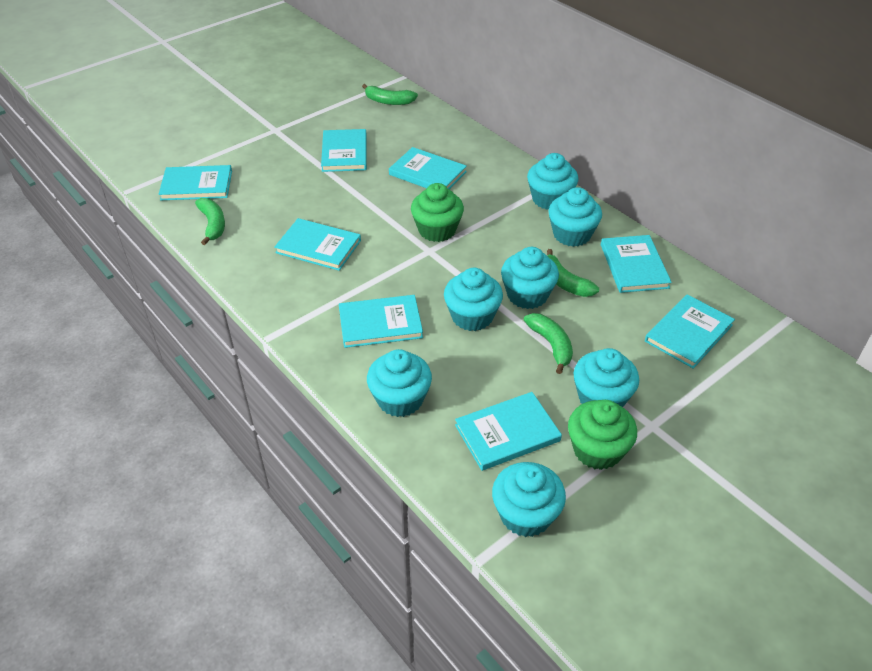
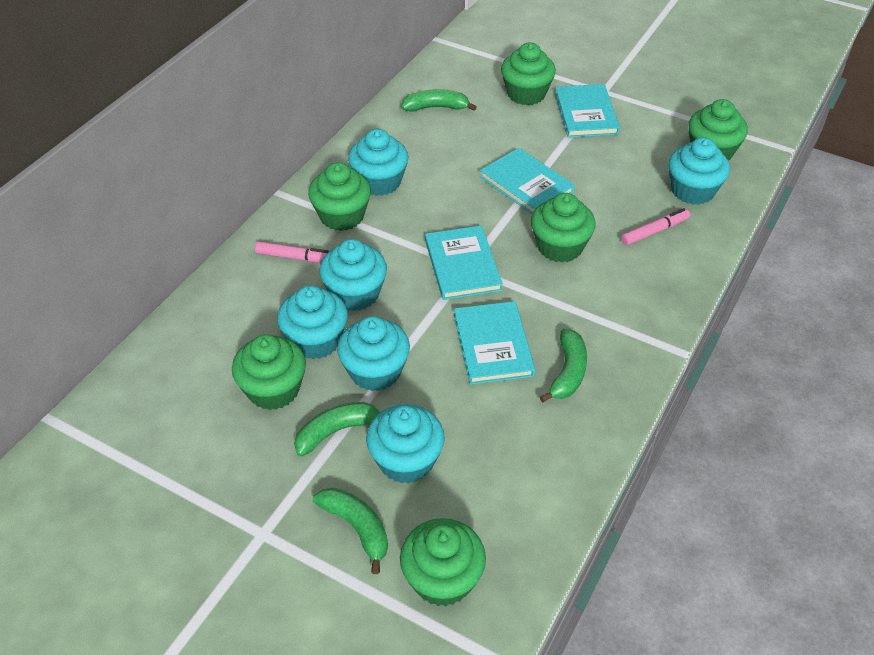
green cupcake: 2 -> 6
pink marker: 0 -> 2
turquoise book: 8 -> 4
turquoise cupcake: 7 -> 6

